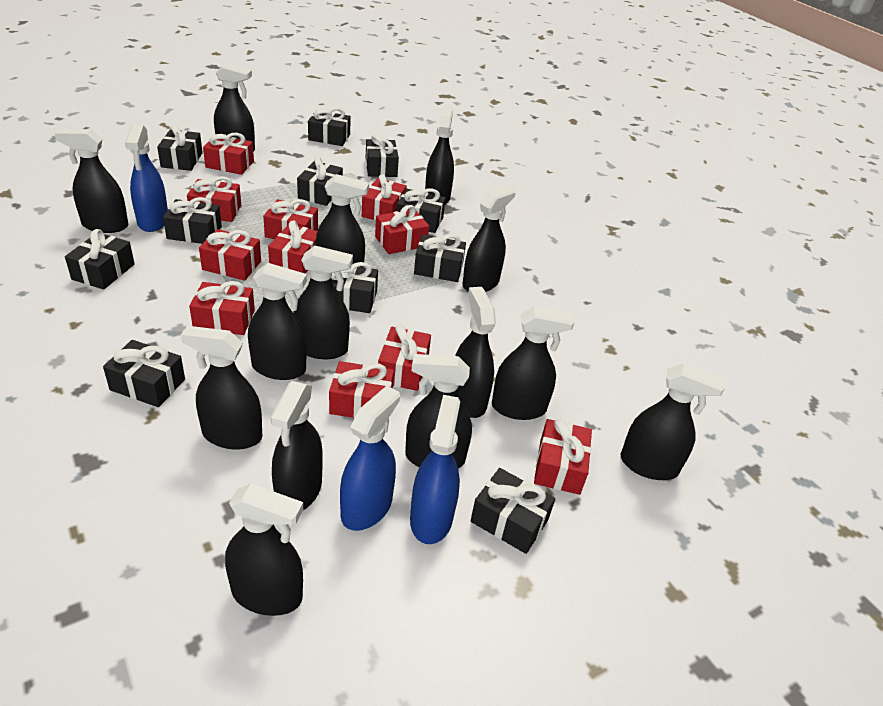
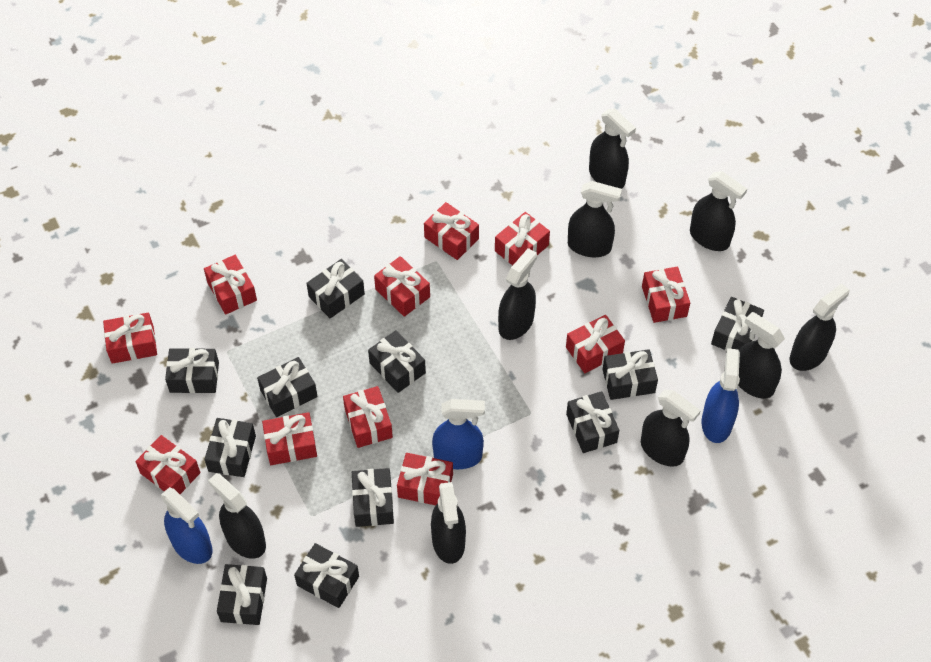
black spray bottle: 14 -> 9

